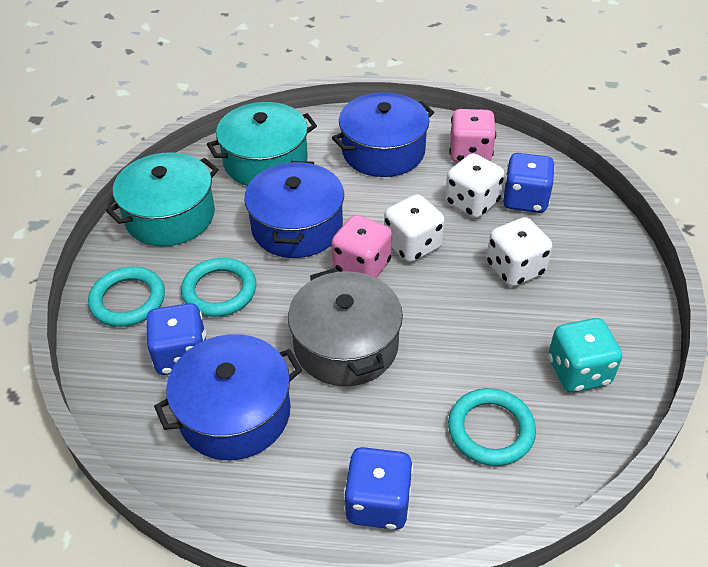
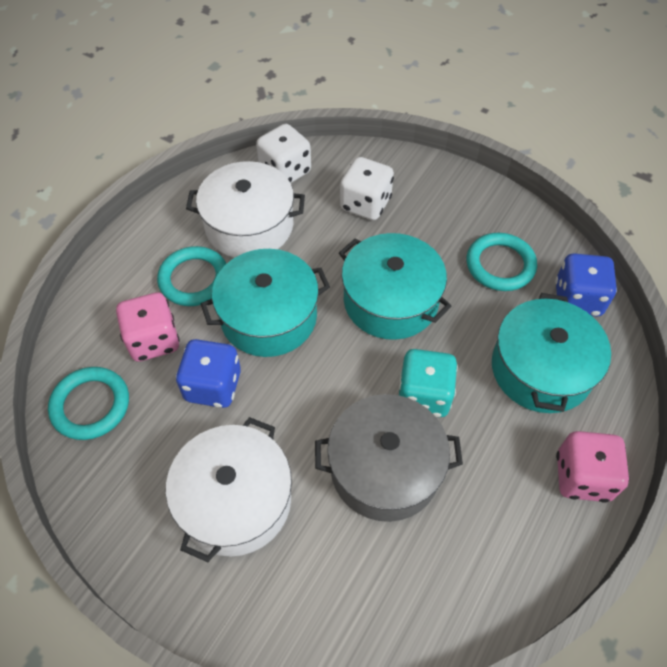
blue dice: 3 -> 2
blue pot: 3 -> 0
turquoise pot: 2 -> 3
white dice: 3 -> 2
white pot: 0 -> 2

